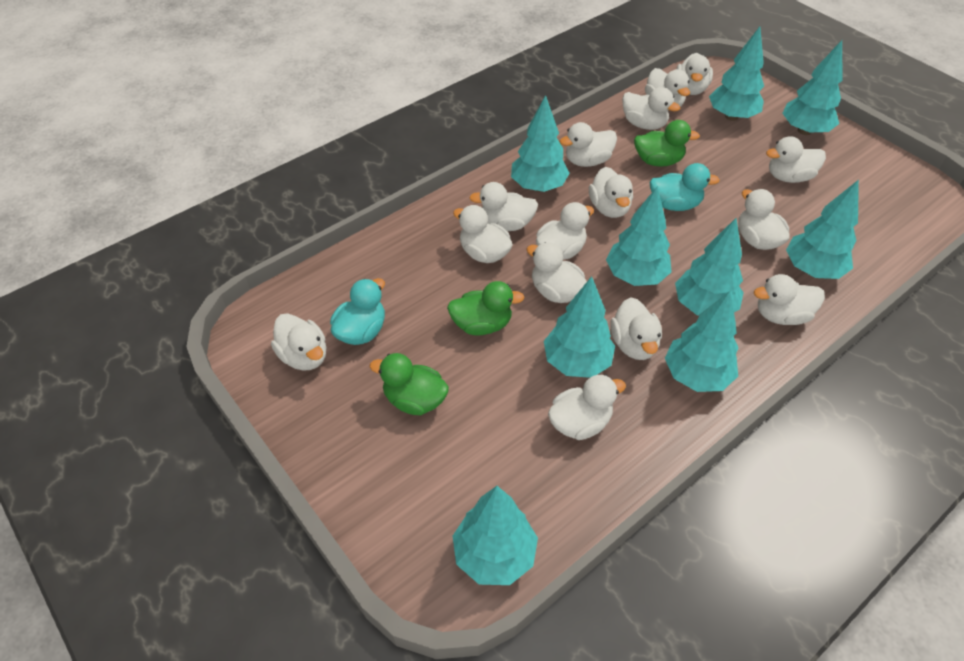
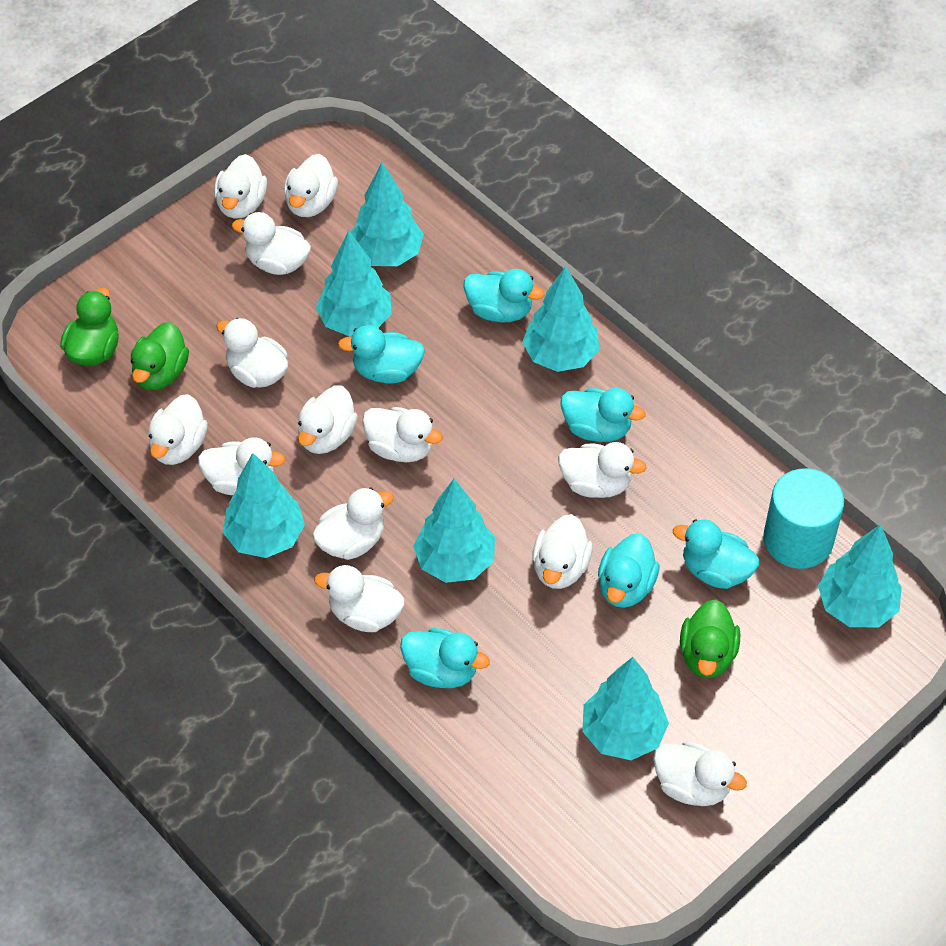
turquoise cylinder: 0 -> 1
turquoise duck: 2 -> 6
turquoise tree: 9 -> 7
white duck: 15 -> 13

